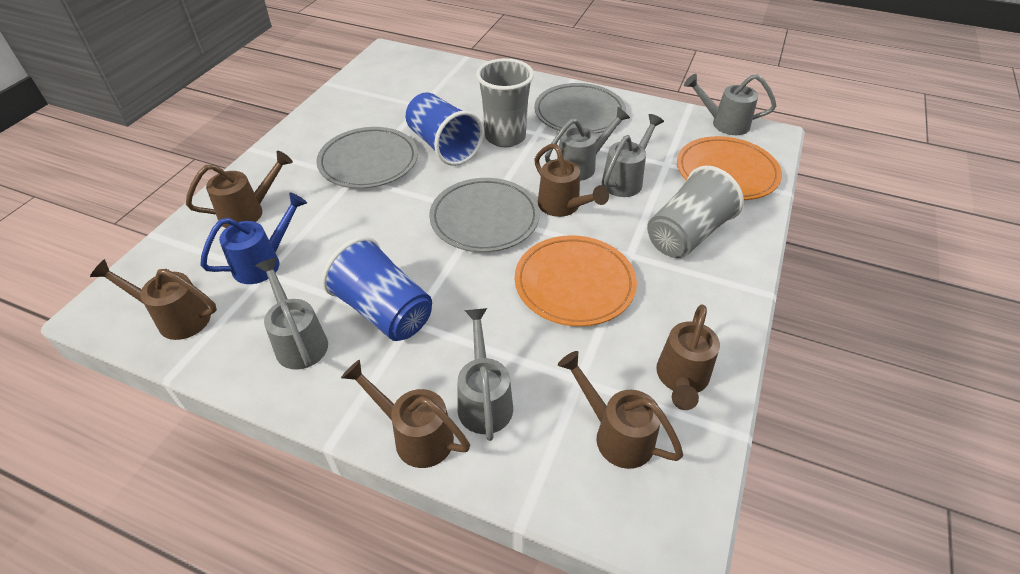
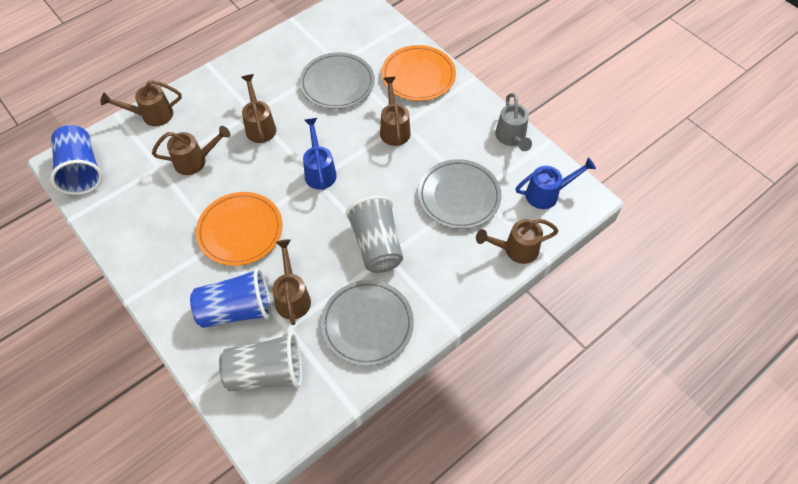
blue watering can: 1 -> 2
grey watering can: 5 -> 1

